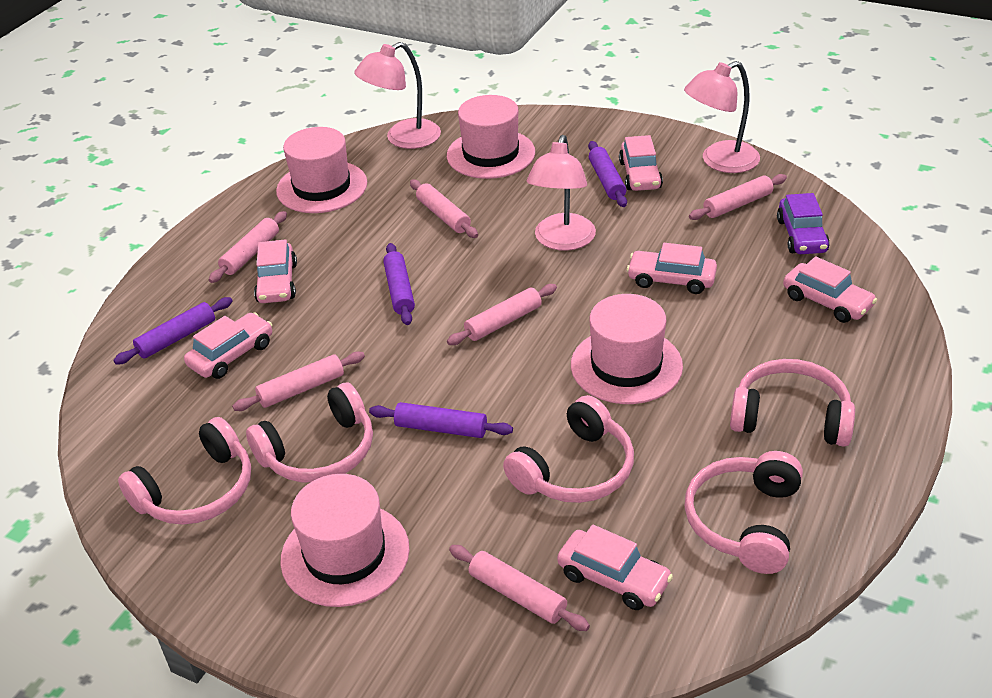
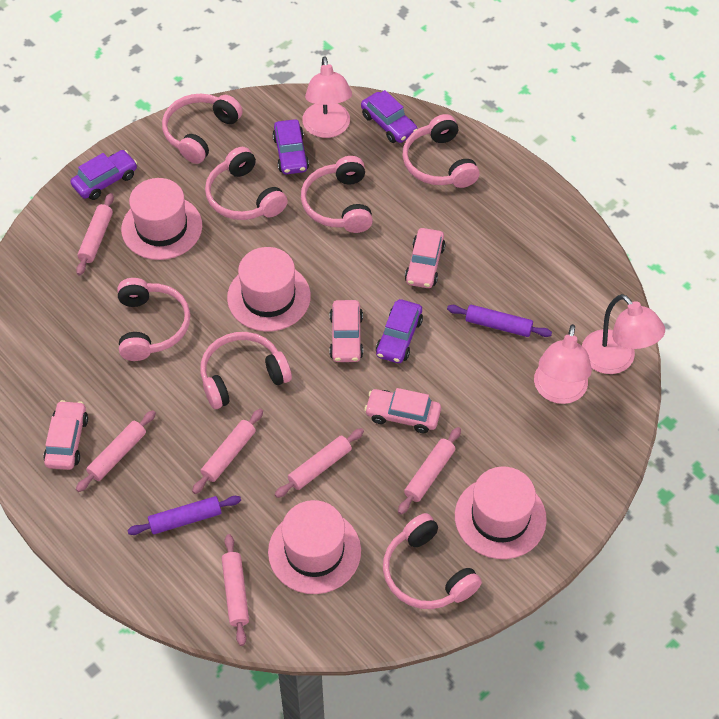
pink car: 6 -> 4
pink headphones: 5 -> 7
purple car: 1 -> 4
purple rolling pin: 4 -> 2

